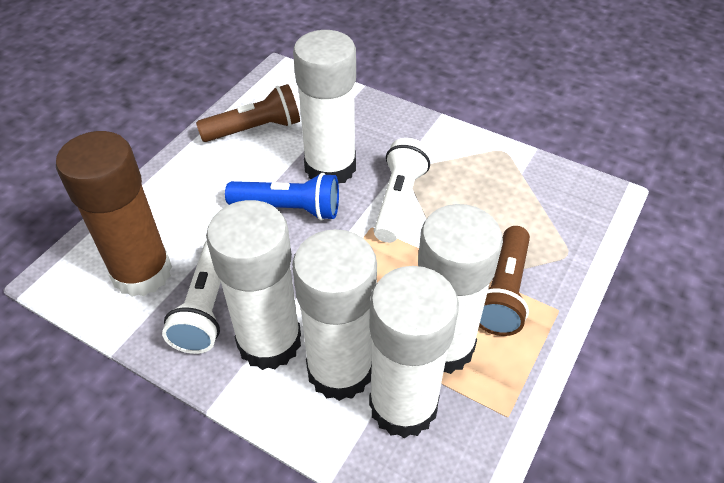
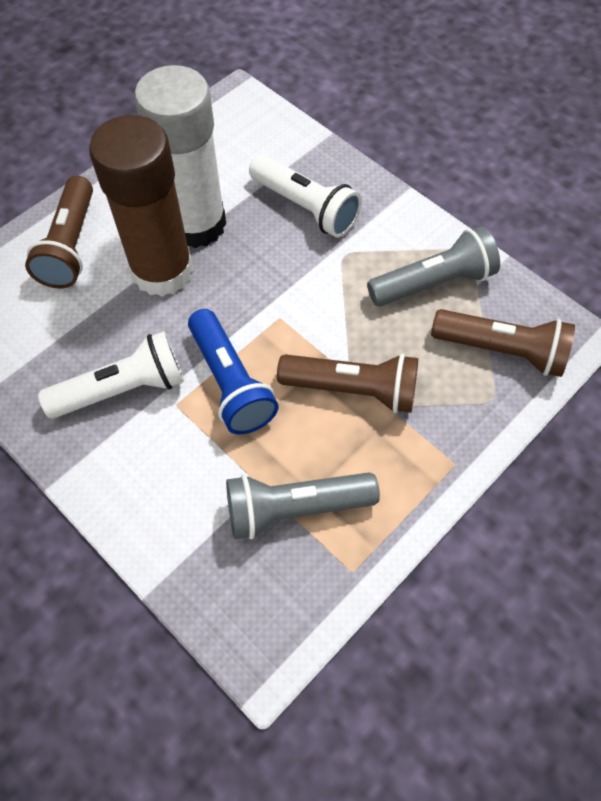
brown flashlight: 2 -> 3
grey flashlight: 0 -> 2
white glue stick: 5 -> 1

